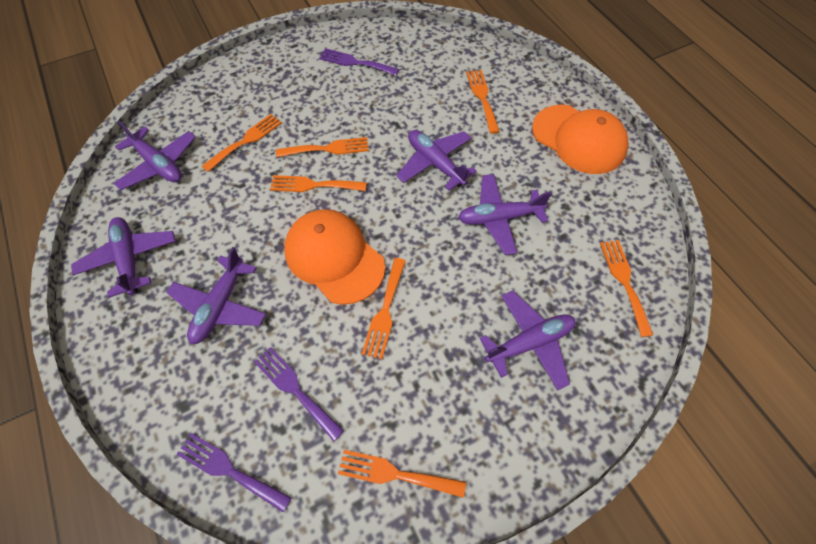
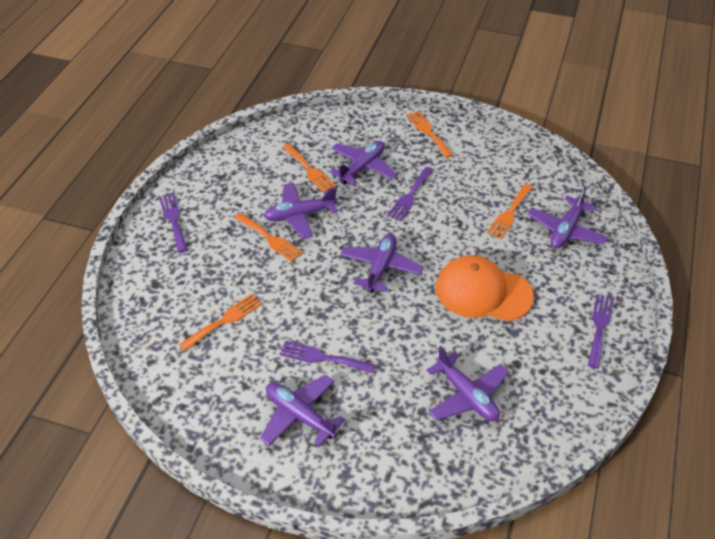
orange cap: 2 -> 1
orange fork: 7 -> 5
purple fork: 3 -> 4

